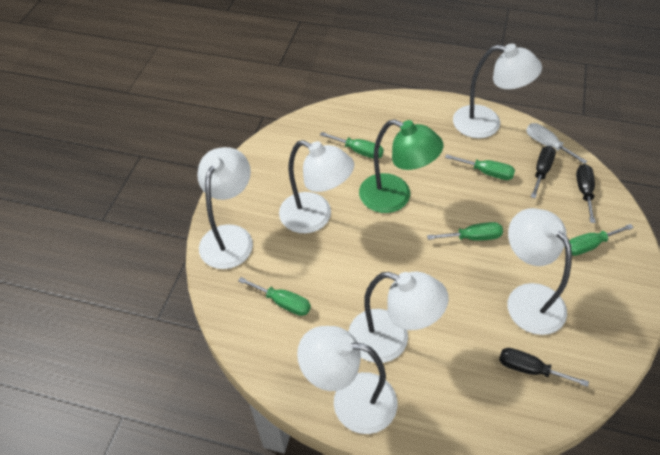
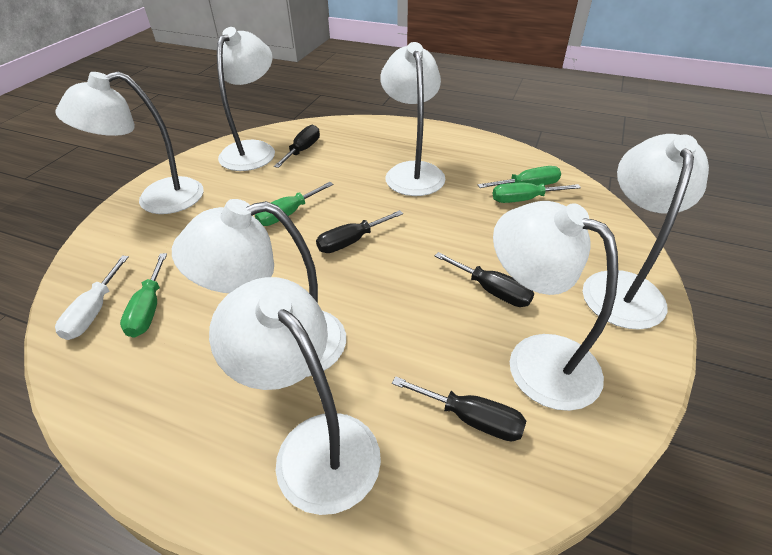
black screwdriver: 3 -> 4
green lamp: 1 -> 0
green screwdriver: 5 -> 4
white lamp: 6 -> 7

